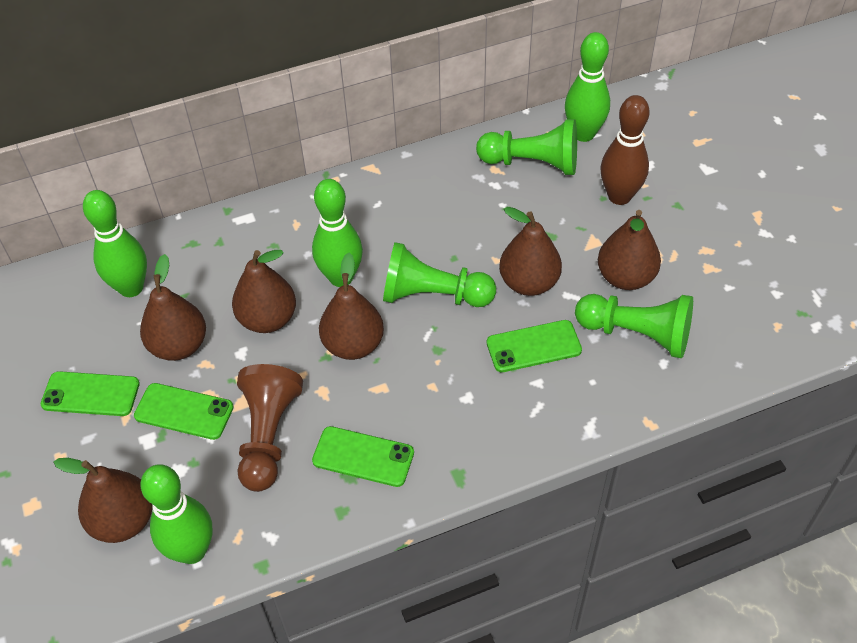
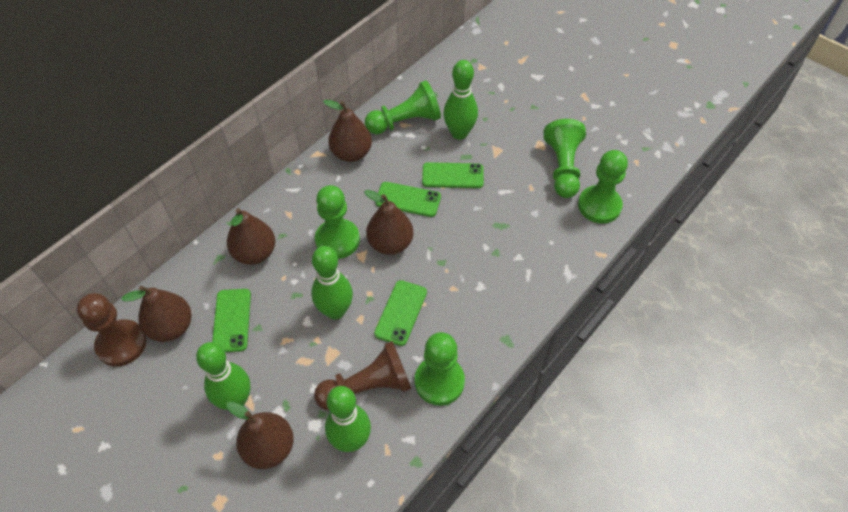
brown bowling pin: 1 -> 0
brown pawn: 1 -> 2
brown pear: 6 -> 5
green pawn: 3 -> 5

